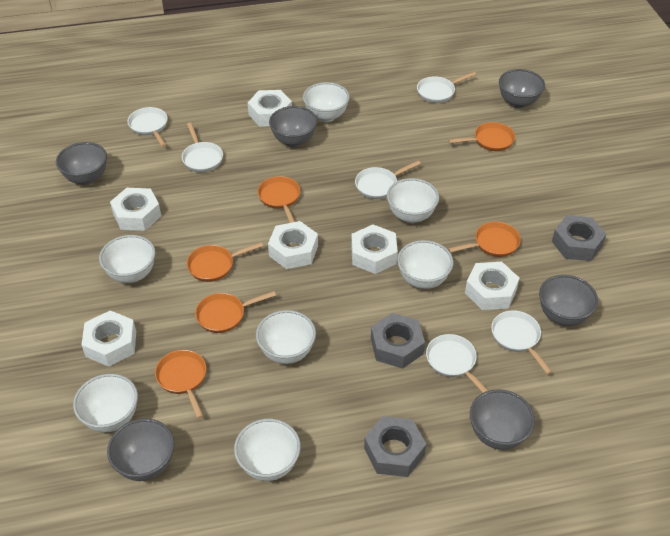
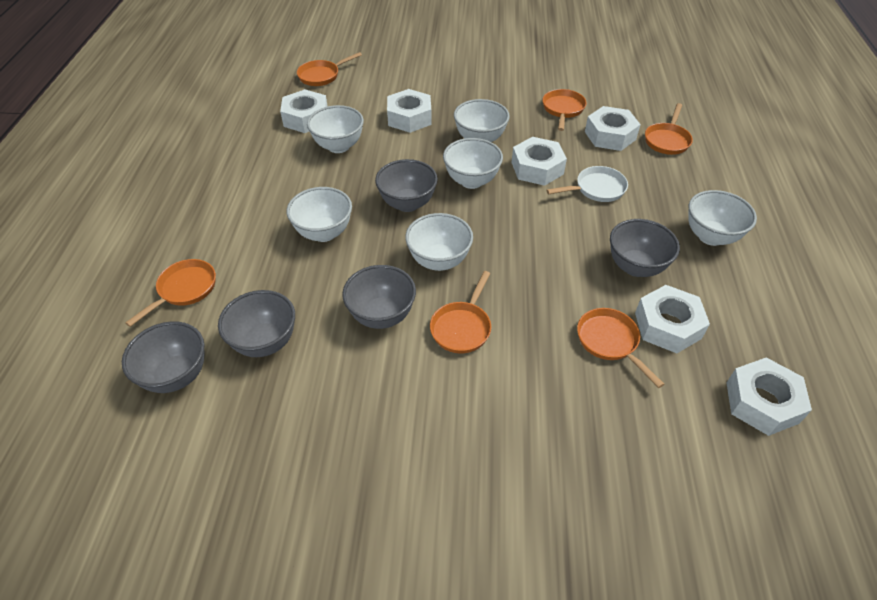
grey bowl: 6 -> 5
grey nut: 3 -> 0
white bowl: 7 -> 6
white pan: 6 -> 1

